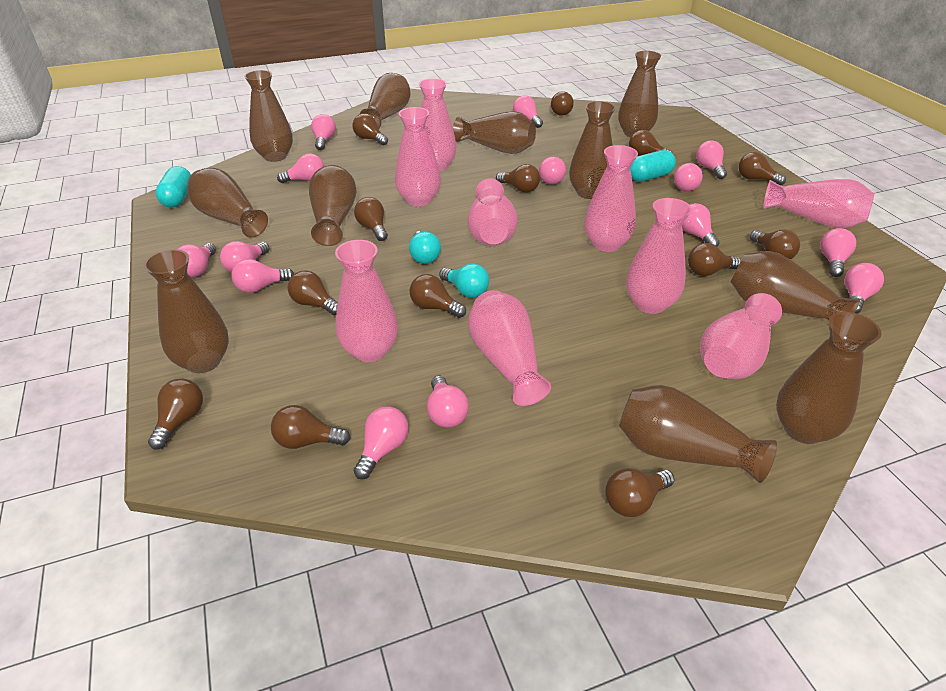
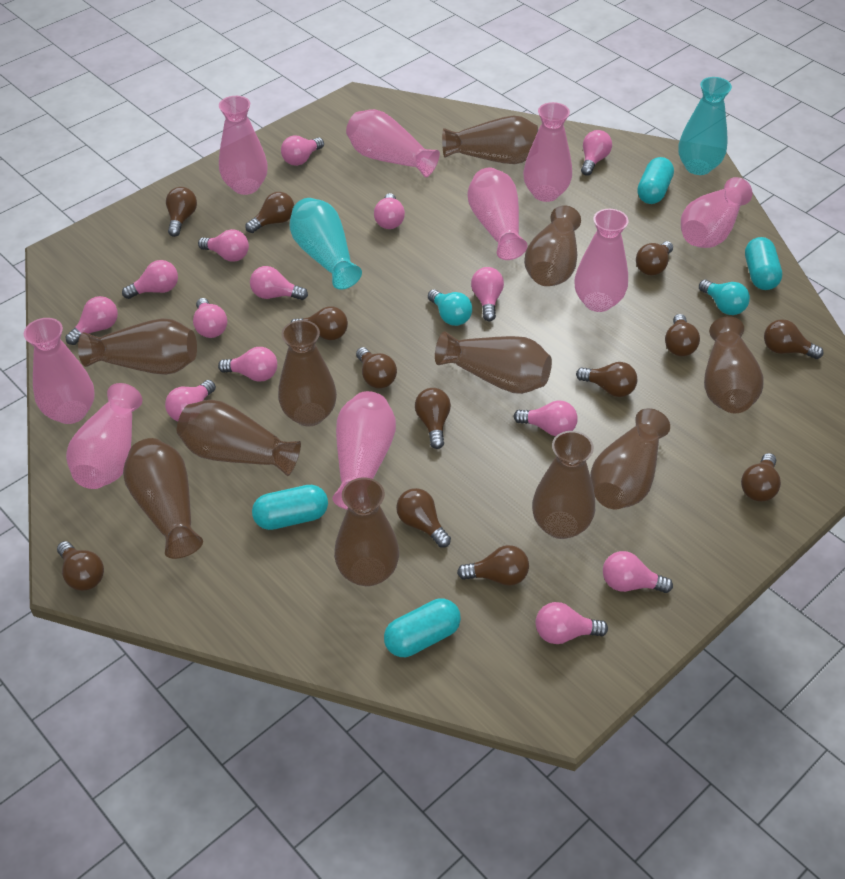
turquoise capsule: 2 -> 4
turquoise vase: 0 -> 2

